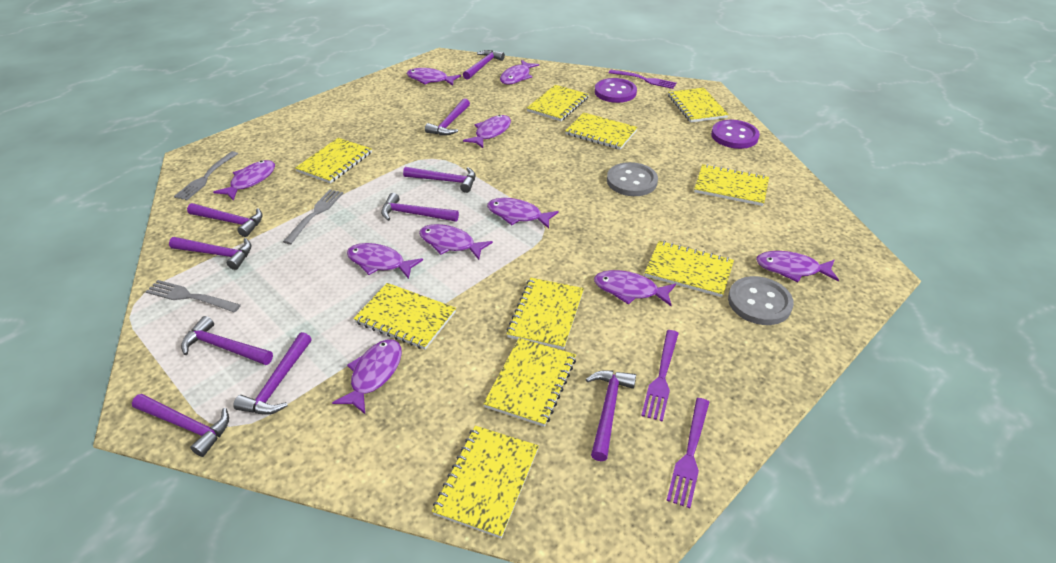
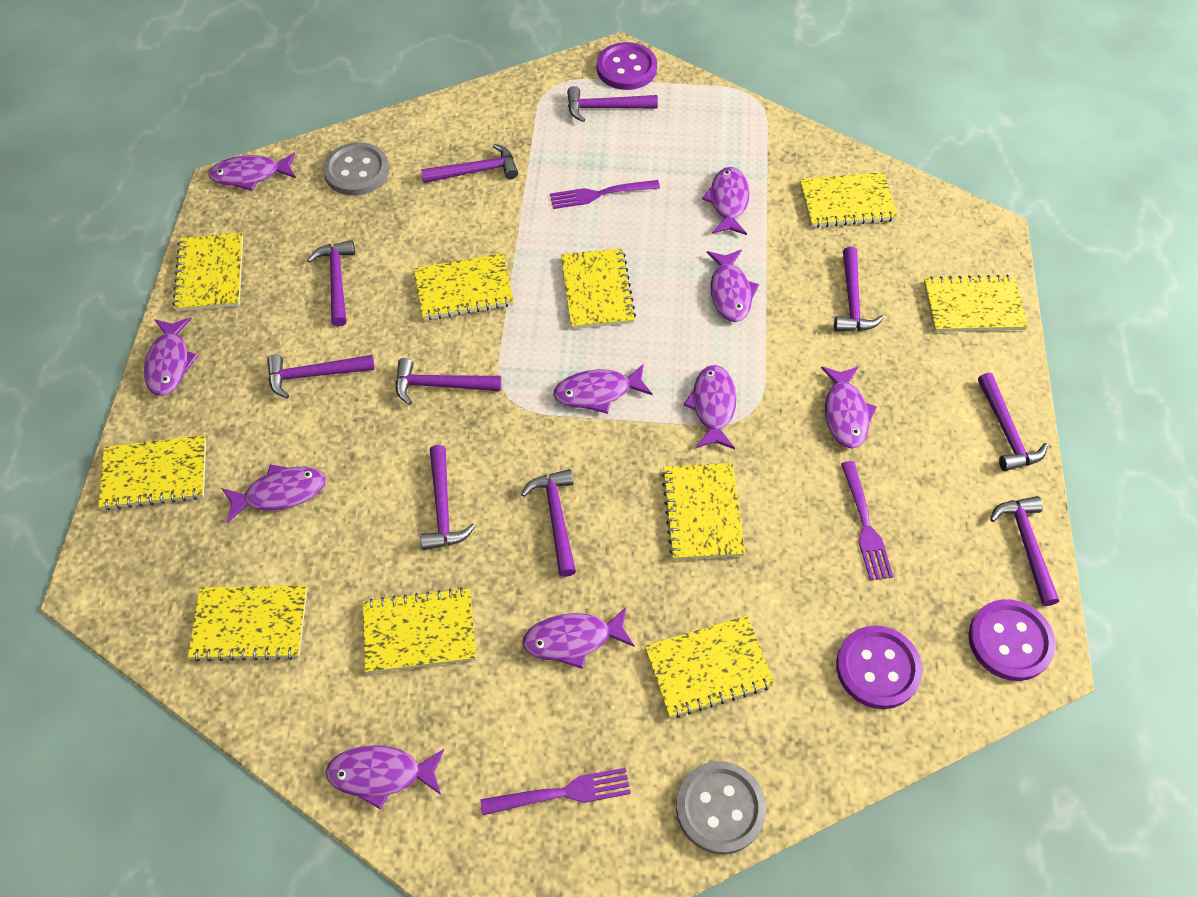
grey fork: 3 -> 0
purple button: 2 -> 3

